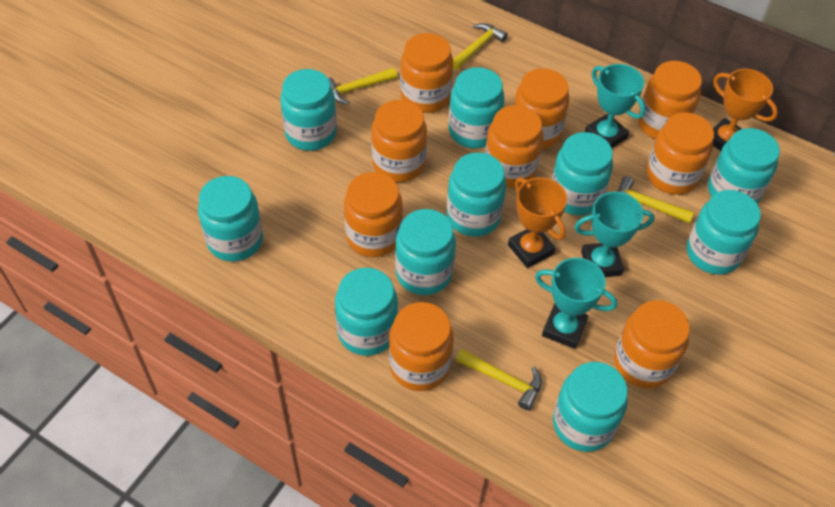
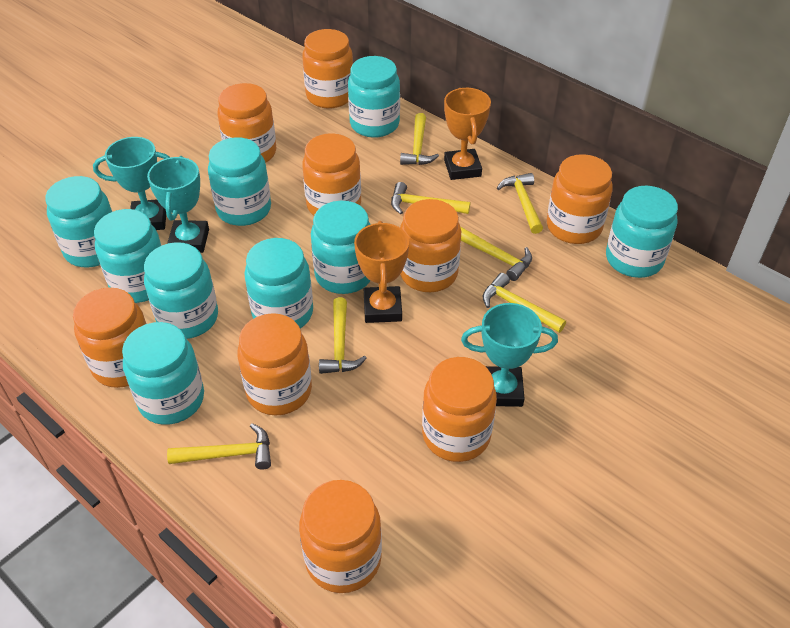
turquoise jar: 10 -> 9
yellow hammer: 4 -> 7

